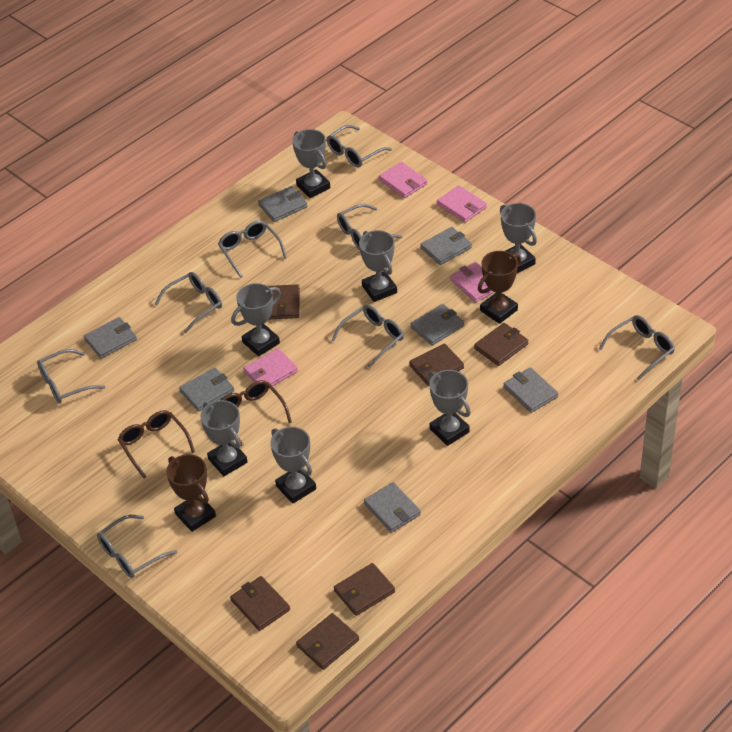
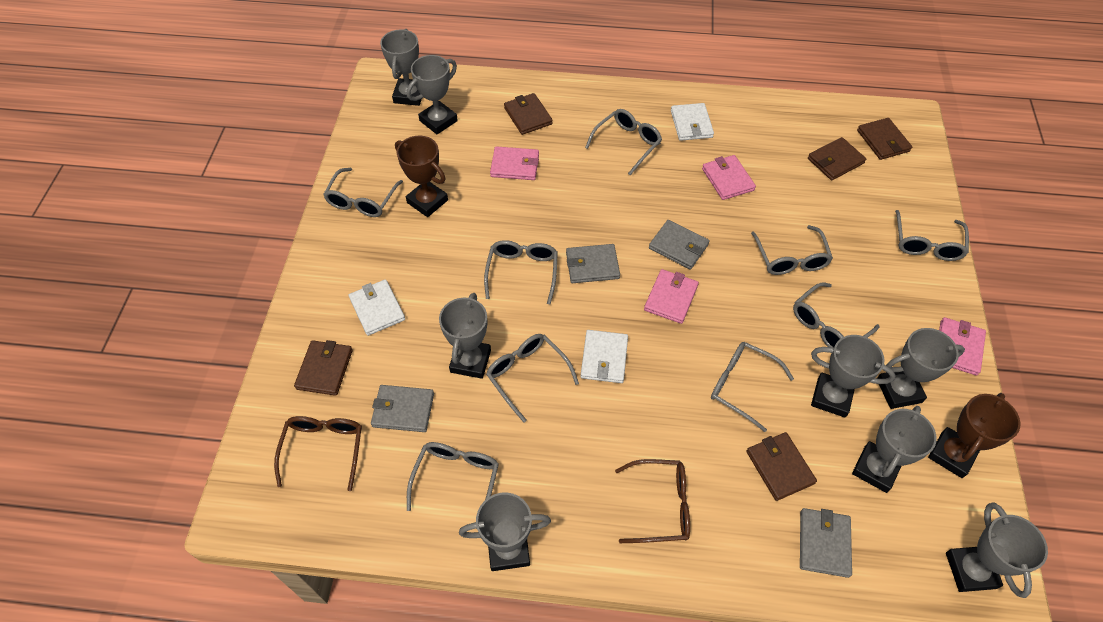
brown wallet: 6 -> 5
grey glasses: 8 -> 9
grey trophy: 7 -> 8
grey wallet: 7 -> 4
white wallet: 0 -> 3

